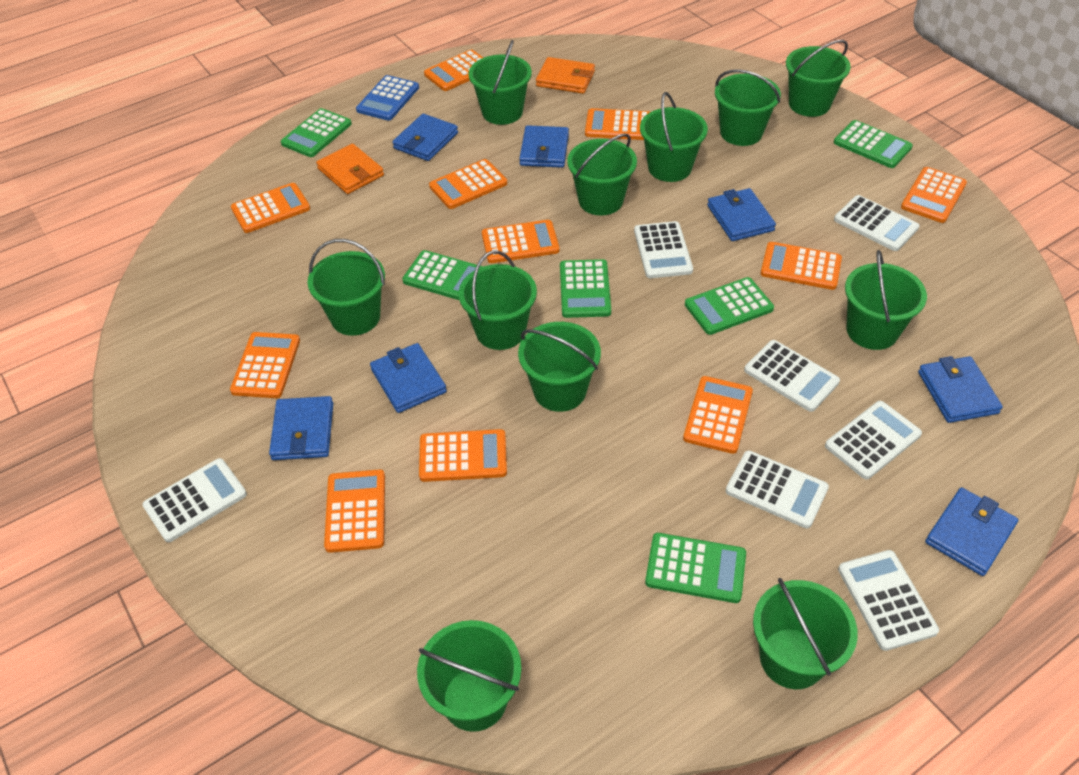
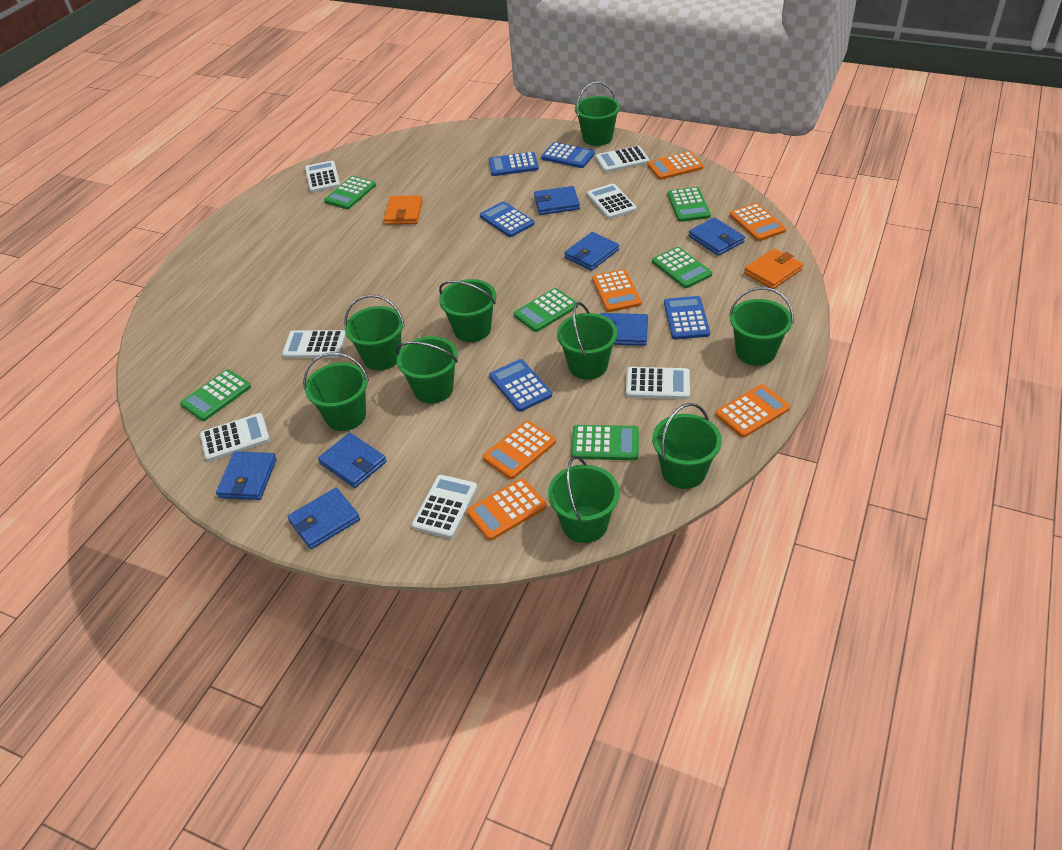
blue calculator: 1 -> 5
green bucket: 11 -> 9
orange calculator: 11 -> 6

